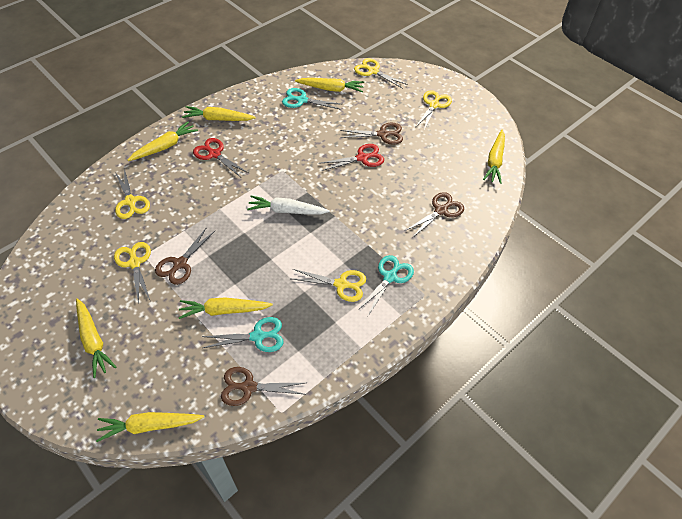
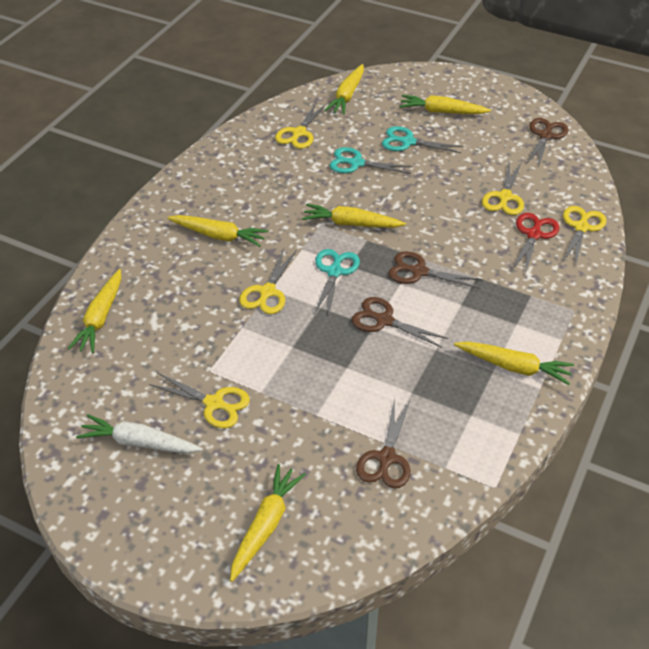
red scissors: 2 -> 1

